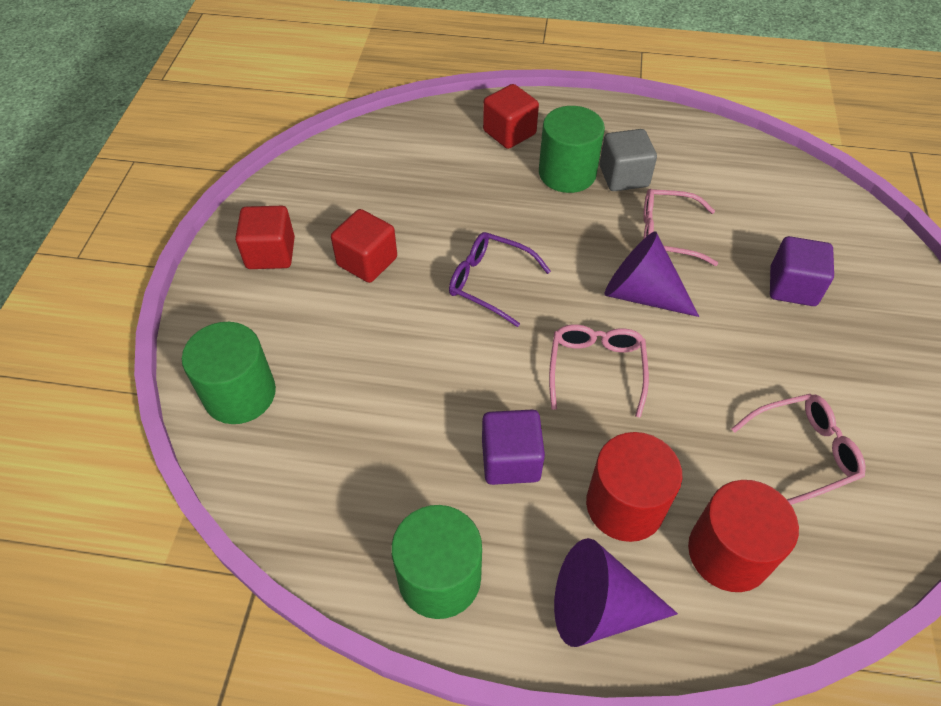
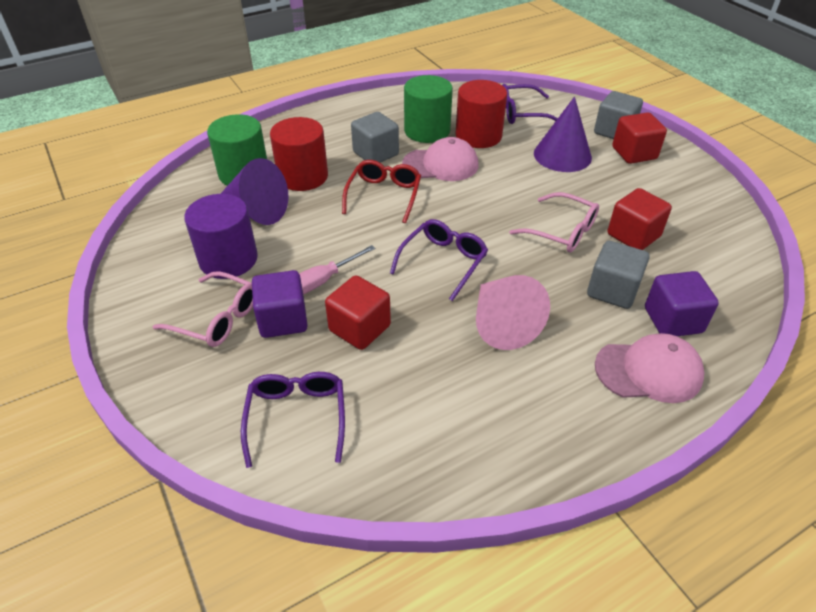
green cylinder: 3 -> 2
grey cube: 1 -> 3
pink cap: 0 -> 2
pink cone: 0 -> 1
pink glasses: 3 -> 2
pink screwdriver: 0 -> 1
purple cylinder: 0 -> 1
purple glasses: 1 -> 3
red glasses: 0 -> 1

